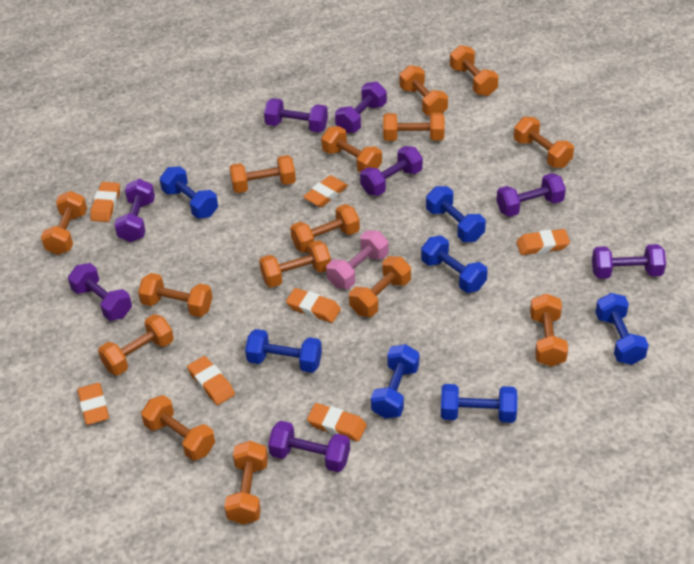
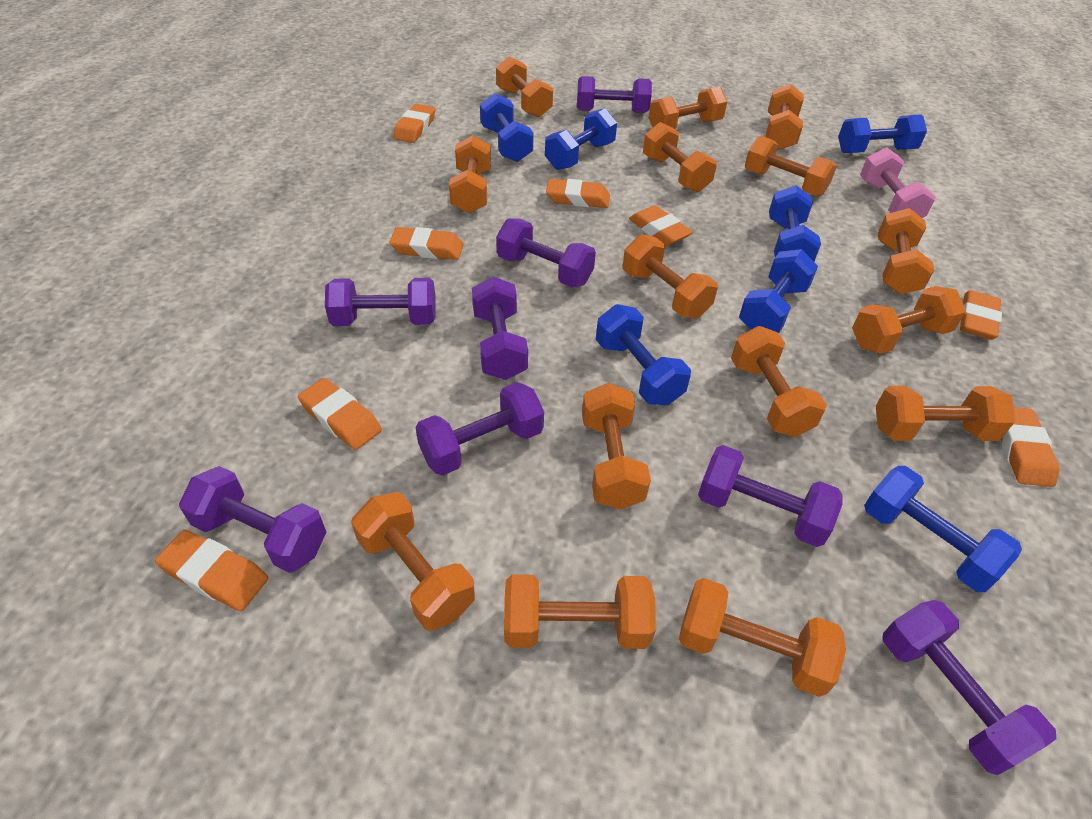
orange eraser: 7 -> 8

